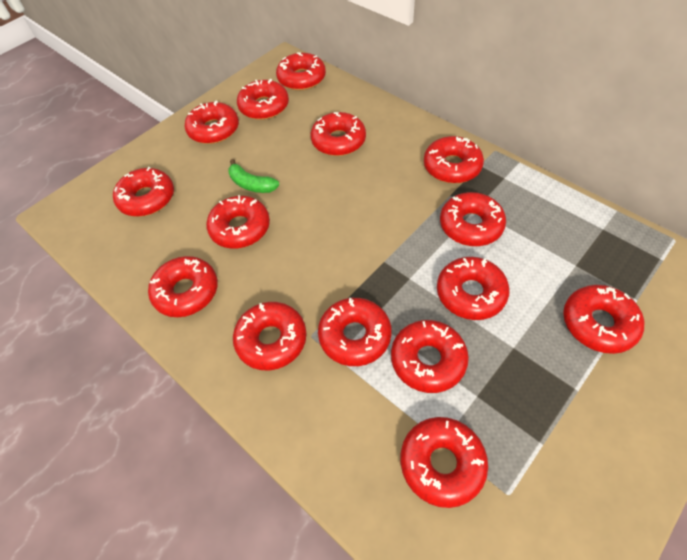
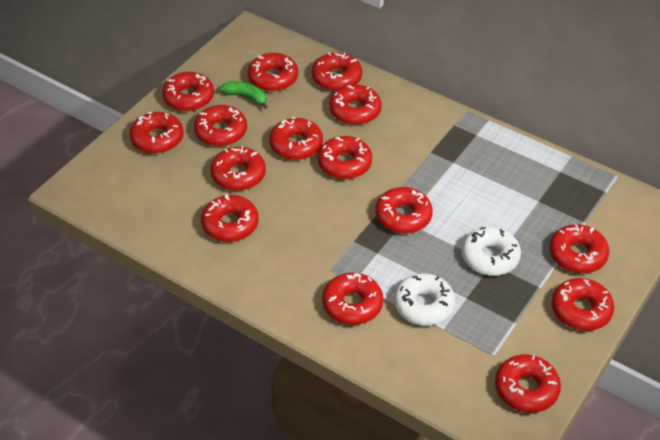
white donut: 0 -> 2

